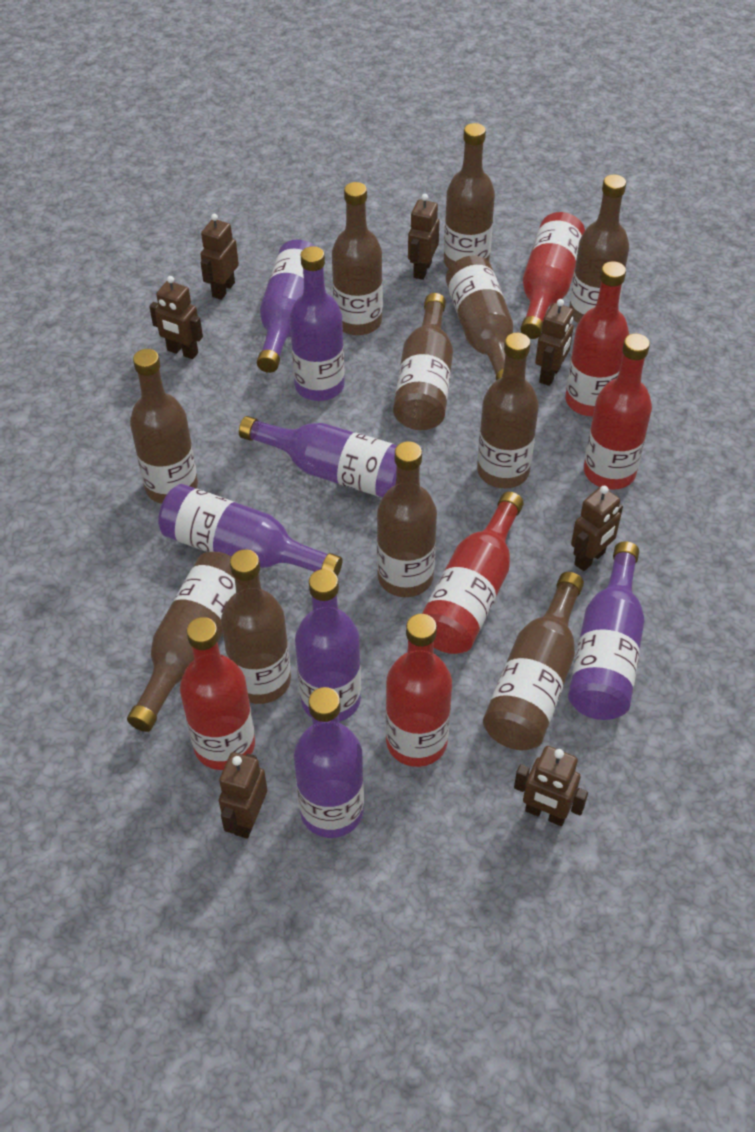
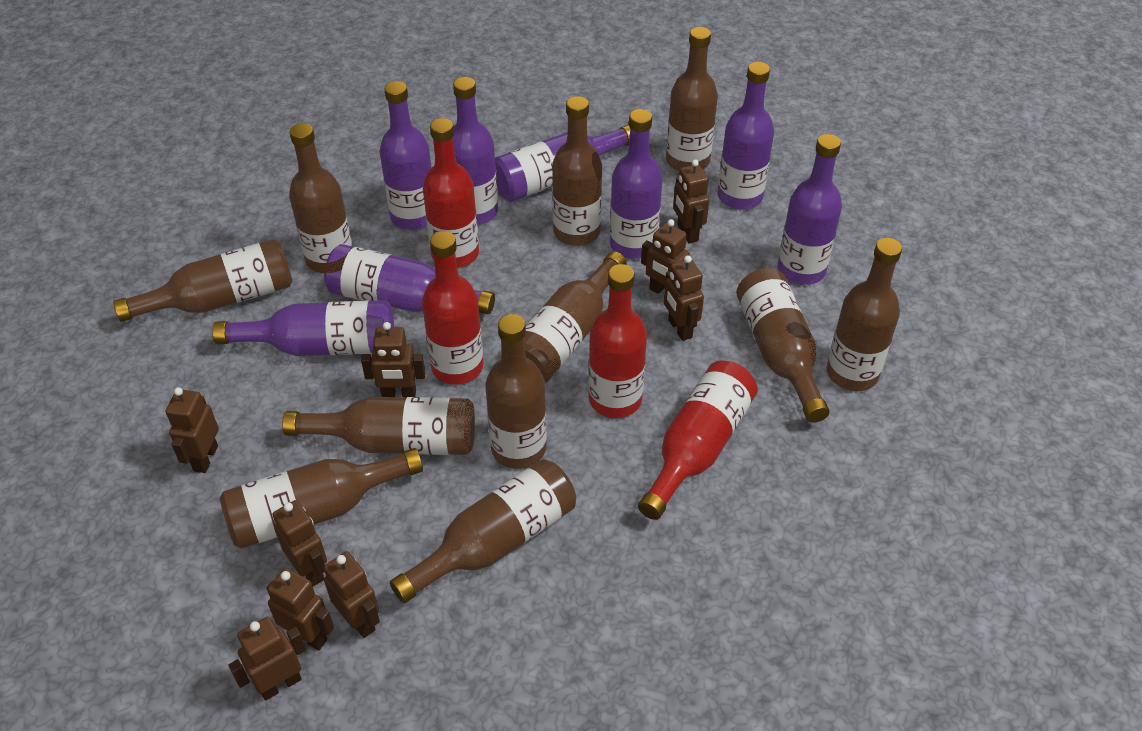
brown robot: 7 -> 9
purple bottle: 7 -> 8
red bottle: 6 -> 4

